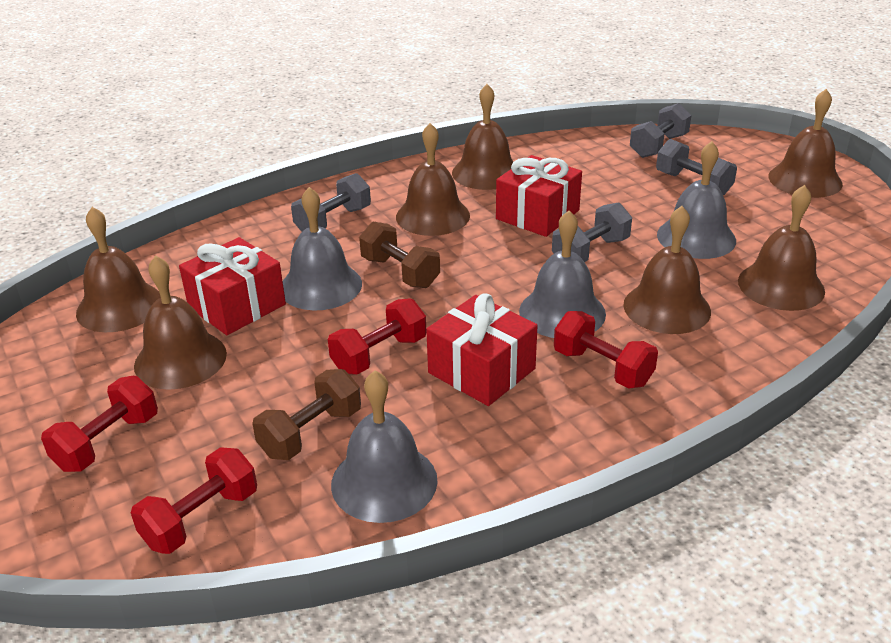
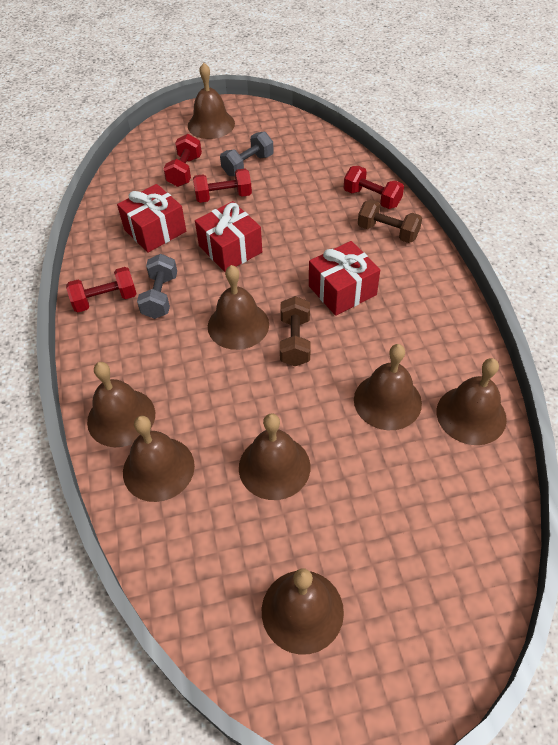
brown bell: 7 -> 8
grey bell: 4 -> 0
grey dumbbell: 4 -> 2

